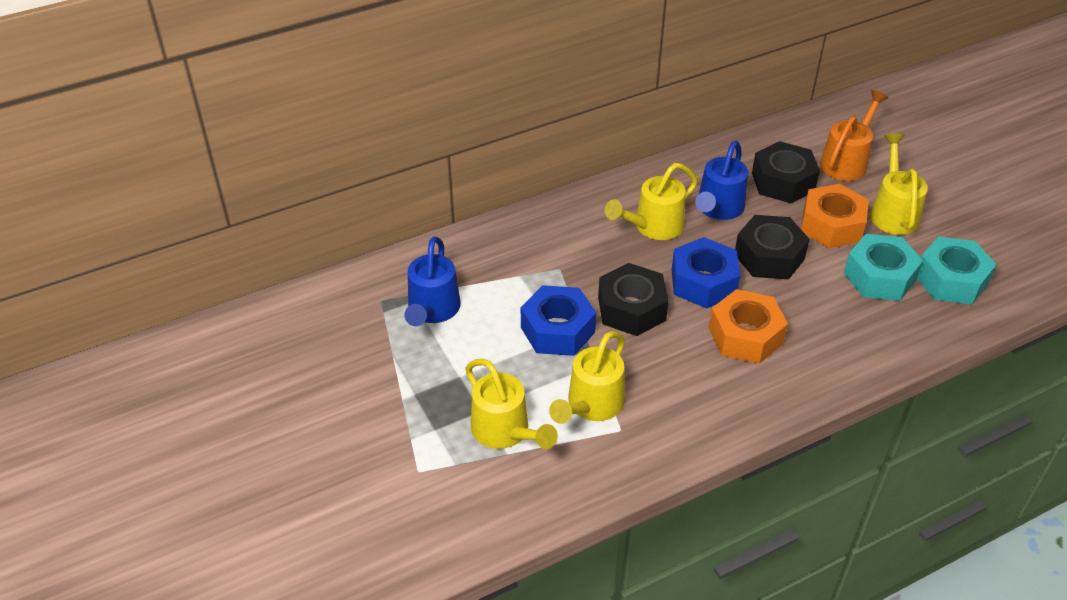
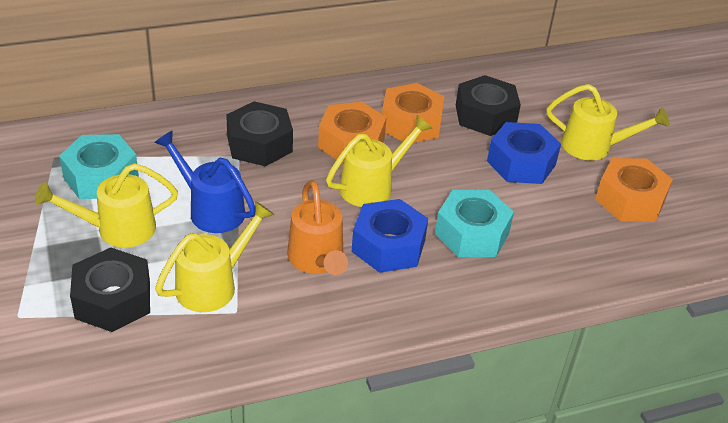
blue watering can: 2 -> 1
orange nut: 2 -> 3

